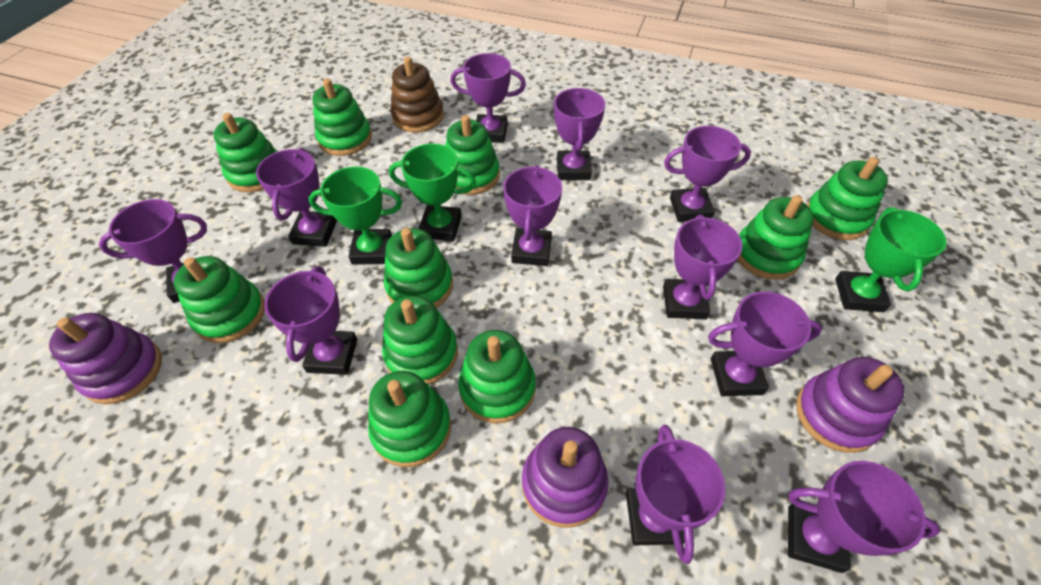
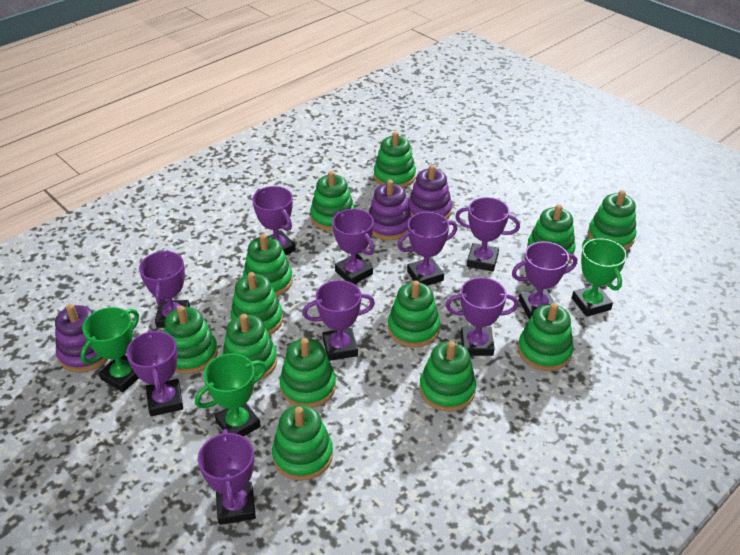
brown stacking toy: 1 -> 0
green stacking toy: 10 -> 13
purple trophy: 11 -> 10

